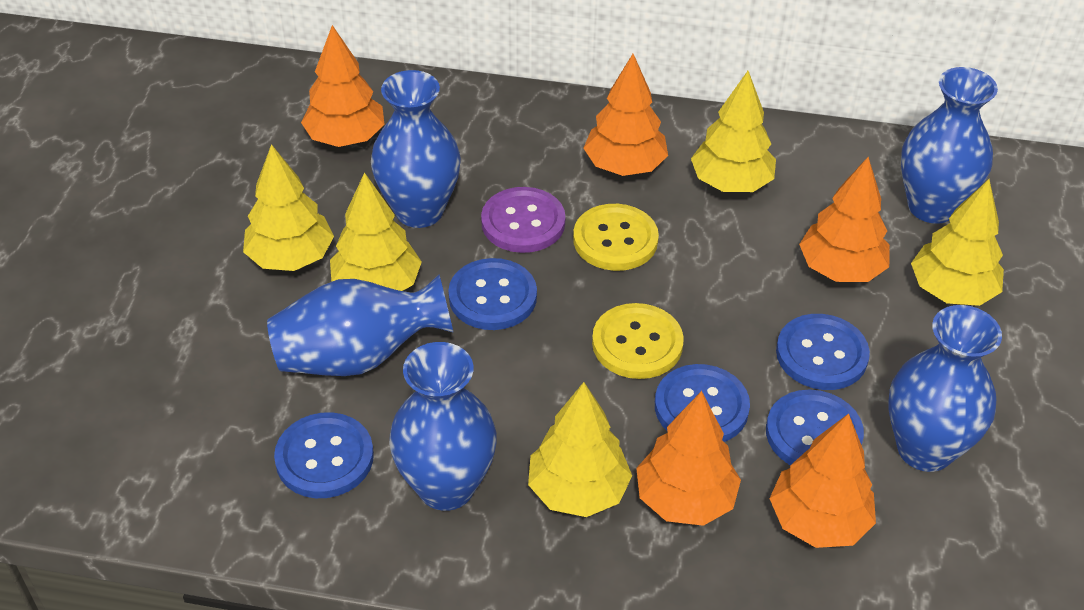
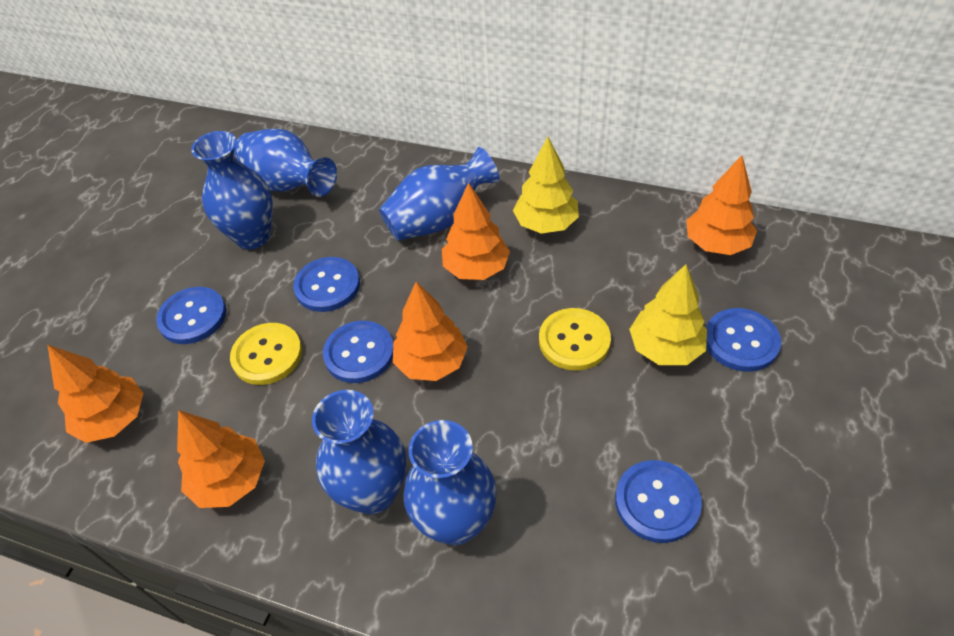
purple button: 1 -> 0
yellow tree: 5 -> 2

